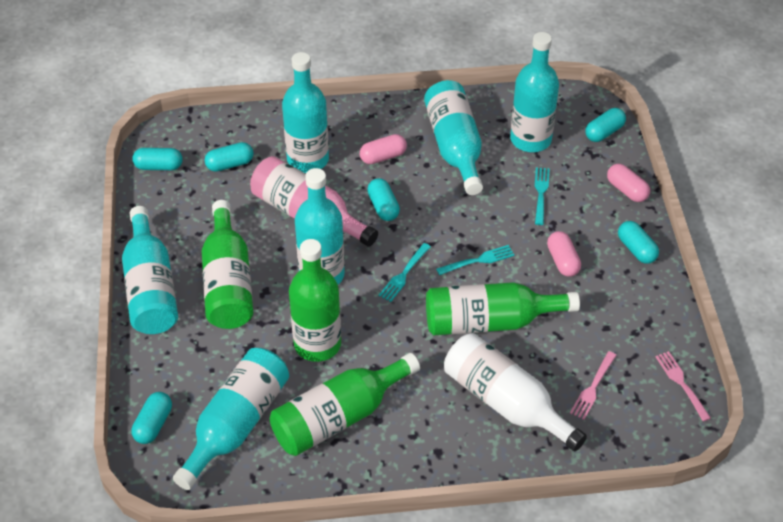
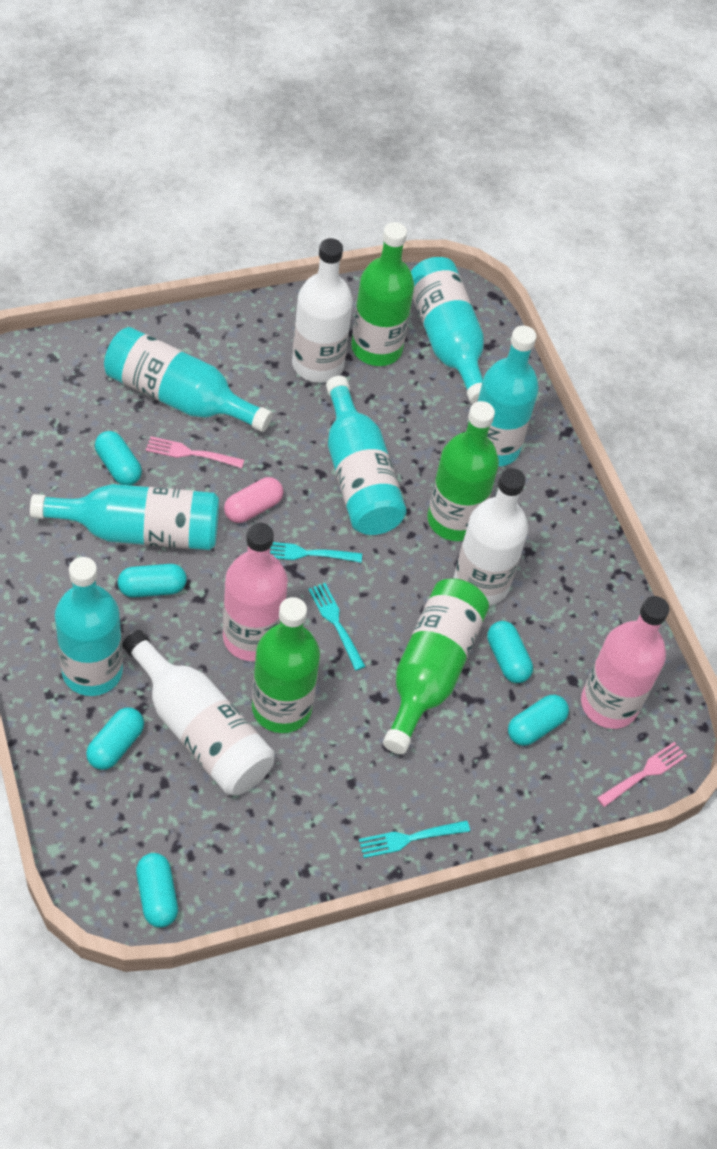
pink bottle: 1 -> 2
pink capsule: 3 -> 1
white bottle: 1 -> 3

